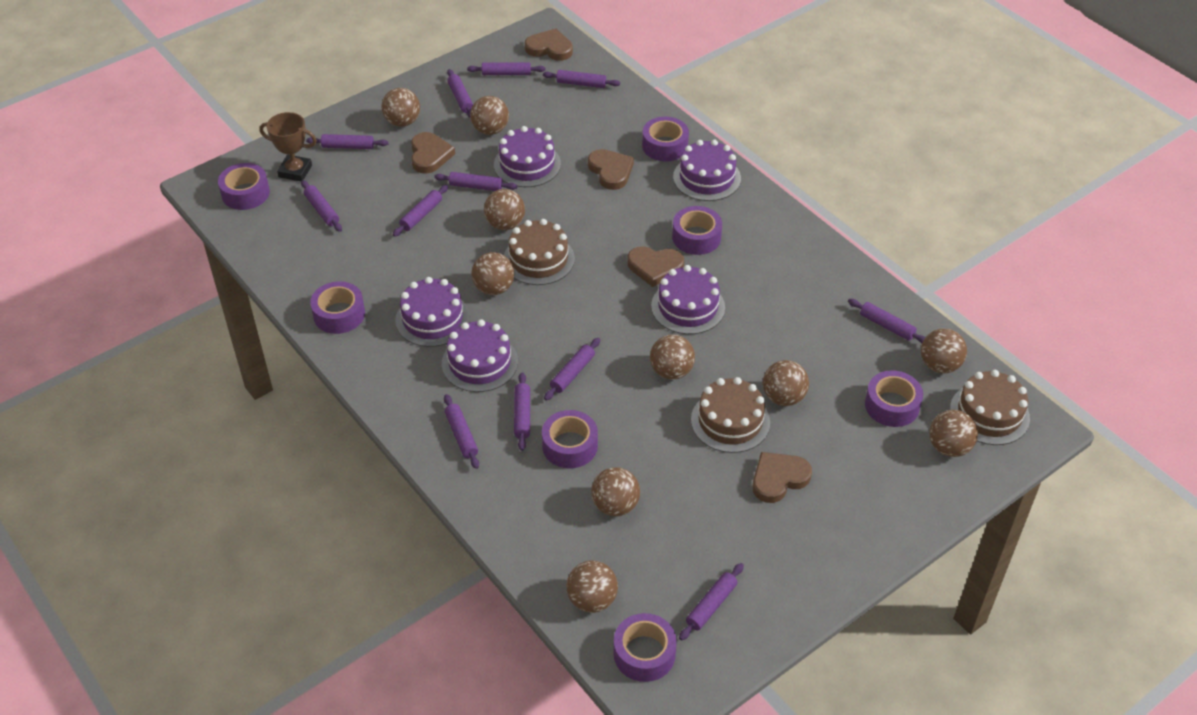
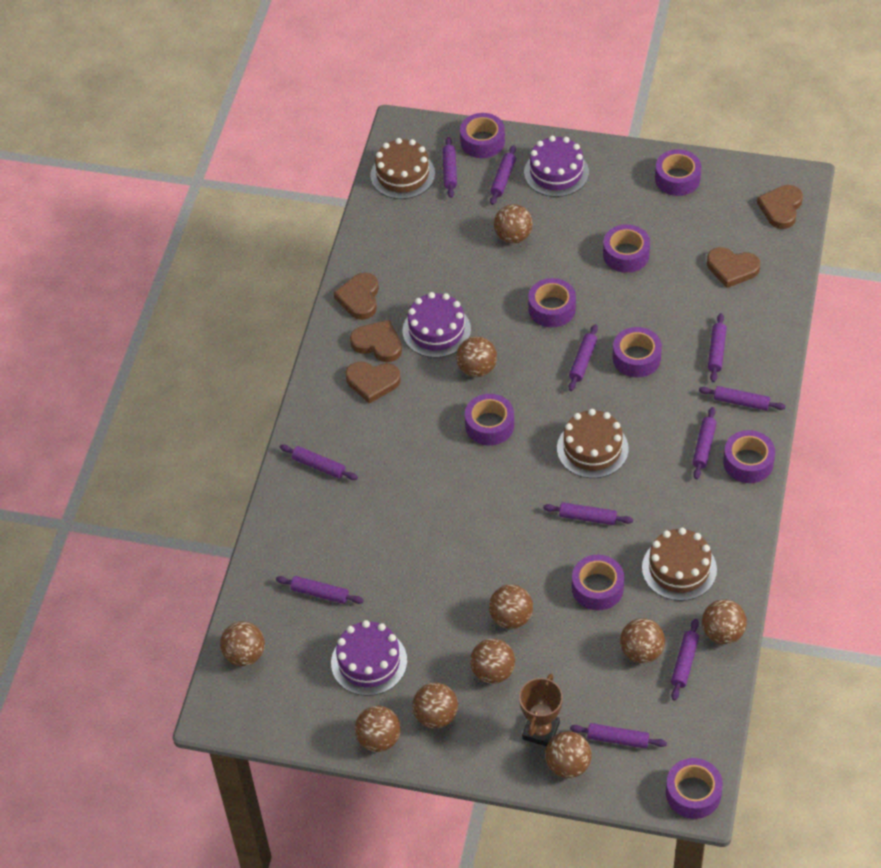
purple cake: 5 -> 3
purple rolling pin: 12 -> 11
purple tape: 7 -> 9

